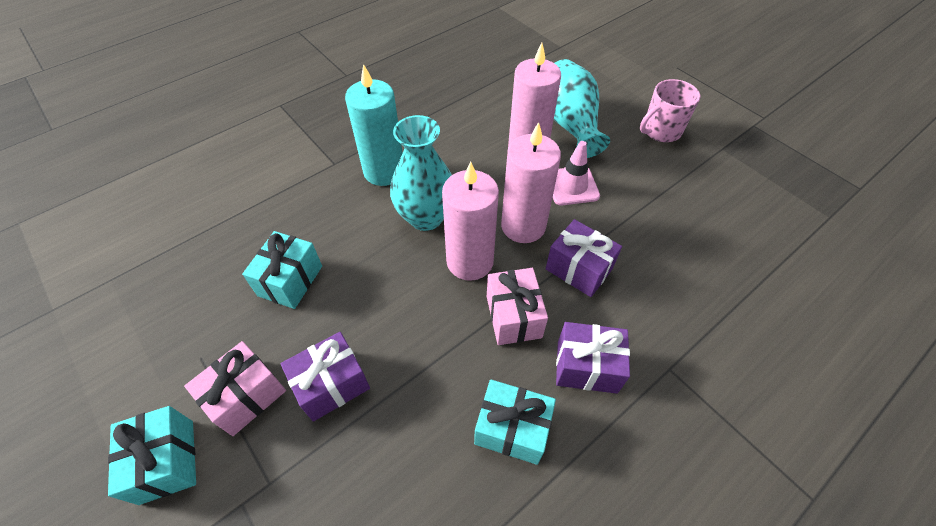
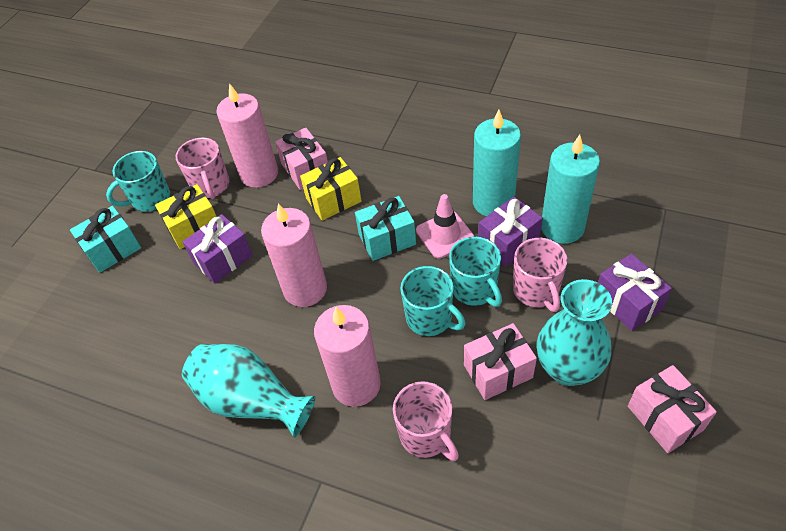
pink gift: 2 -> 3
pink mug: 1 -> 3
turquoise candle: 1 -> 2
turquoise gift: 3 -> 2
turquoise mug: 0 -> 3
yellow gift: 0 -> 2

